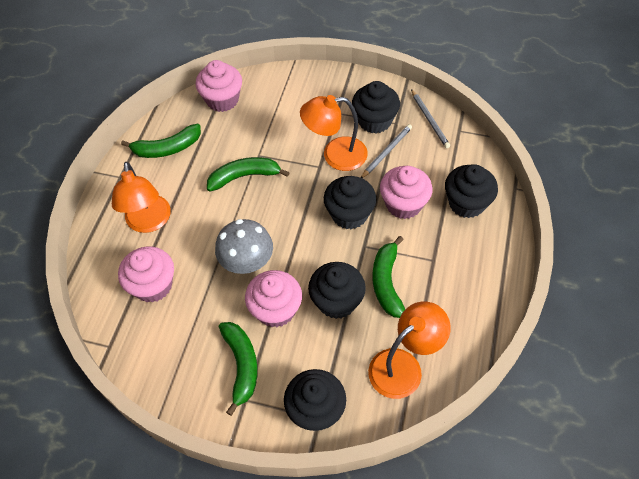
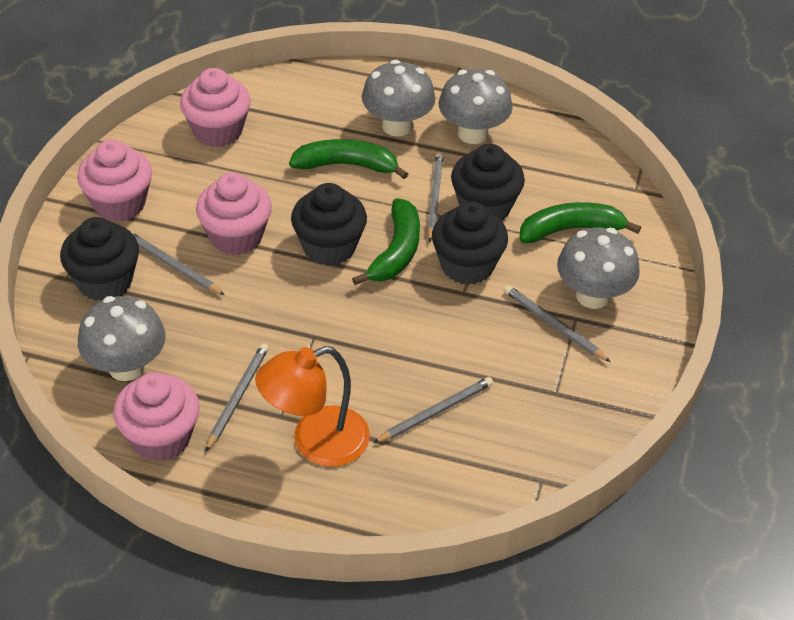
black cupcake: 5 -> 4
green banana: 4 -> 3
grey mushroom: 1 -> 4
grey pencil: 2 -> 5
orange lamp: 3 -> 1

